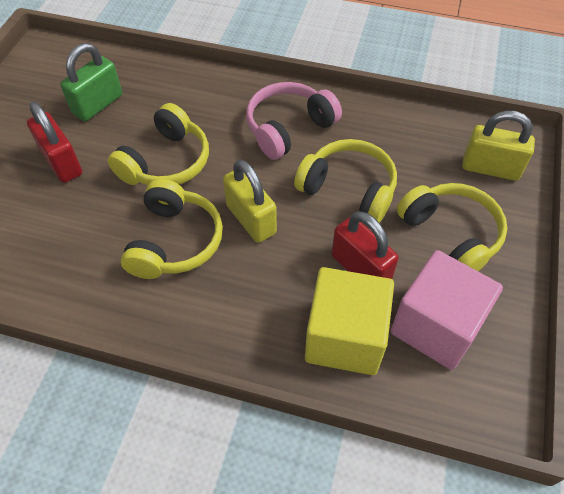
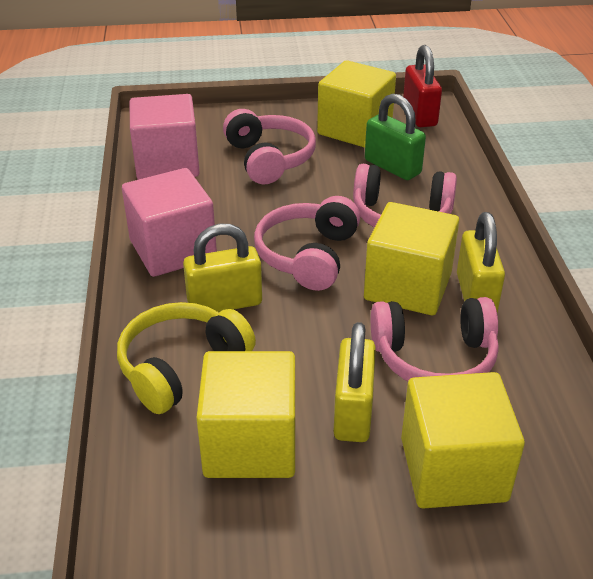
pink cube: 1 -> 2
pink headphones: 1 -> 4
red padlock: 2 -> 1
yellow cube: 1 -> 4
yellow headphones: 4 -> 1
yellow padlock: 2 -> 3

